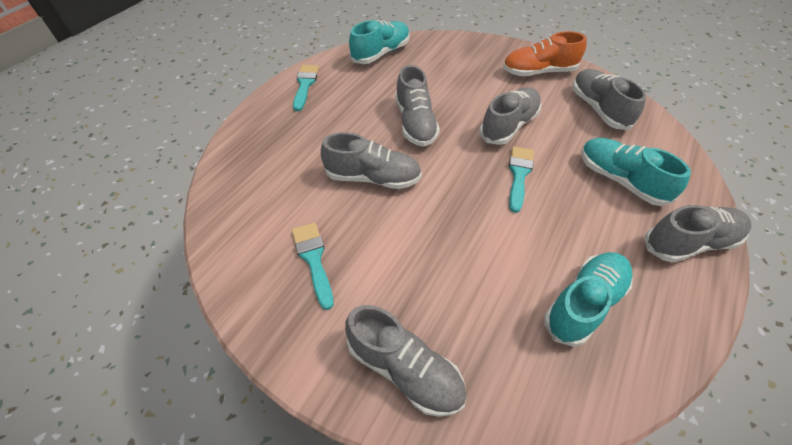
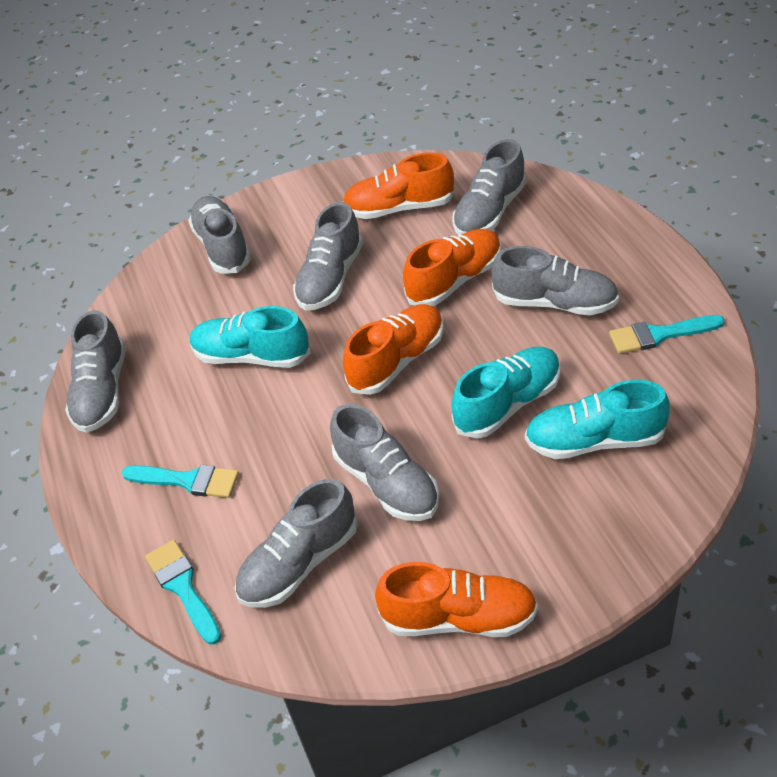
grey shoe: 6 -> 7
orange shoe: 1 -> 4

